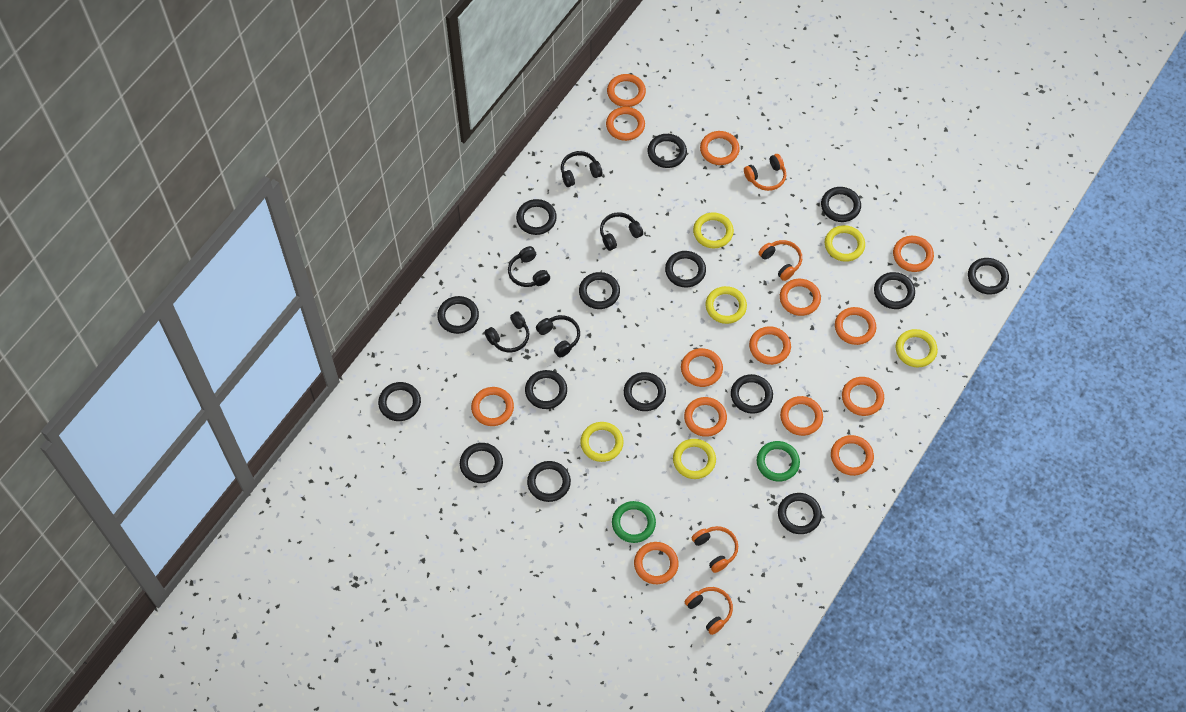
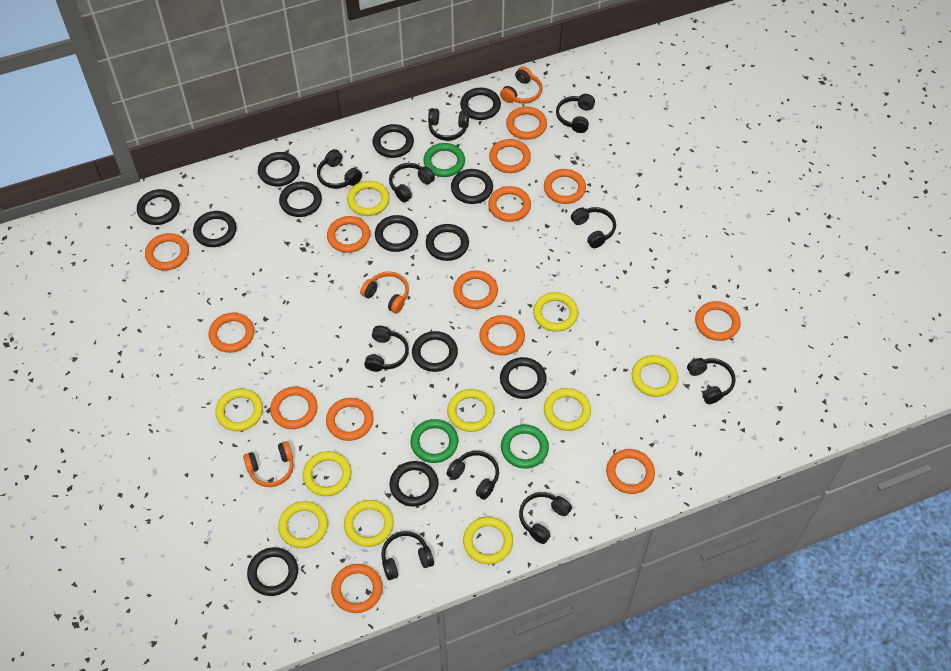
black headphones: 5 -> 10
black ring: 15 -> 13
green ring: 2 -> 3
orange headphones: 4 -> 3
yellow ring: 6 -> 10

